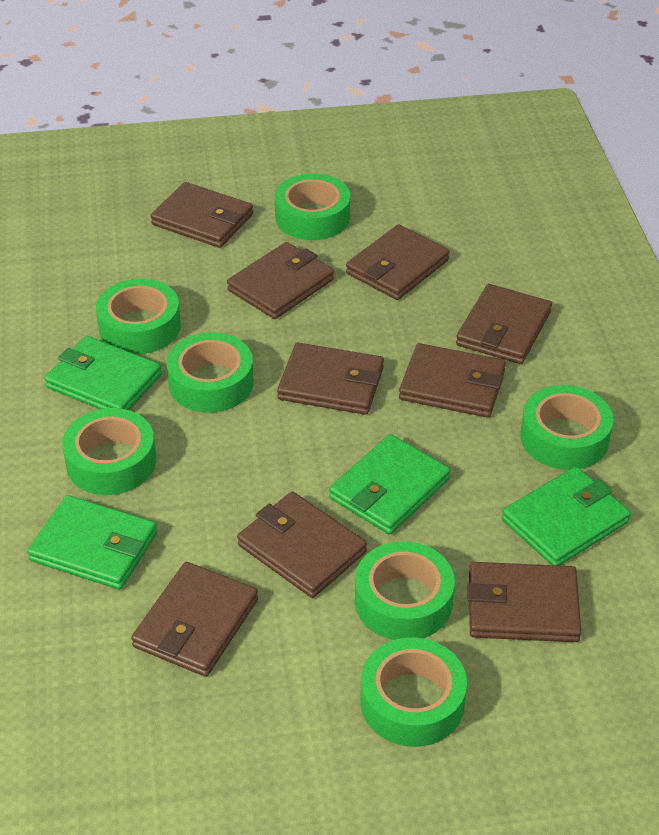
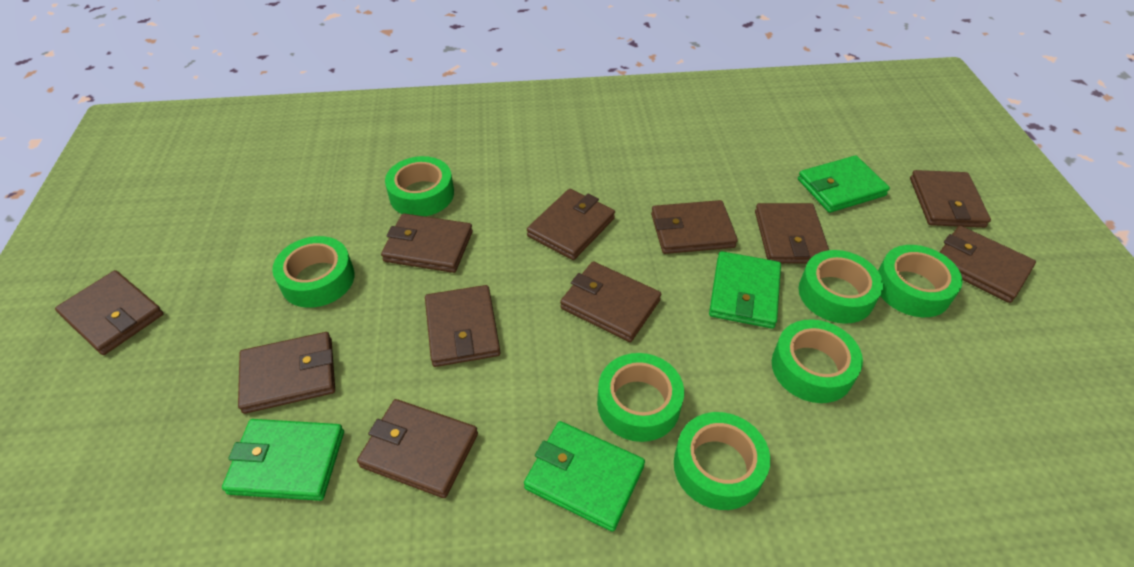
brown wallet: 9 -> 11

